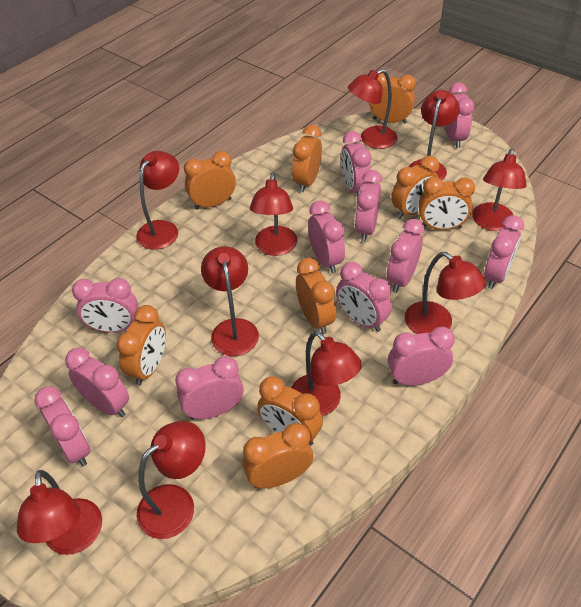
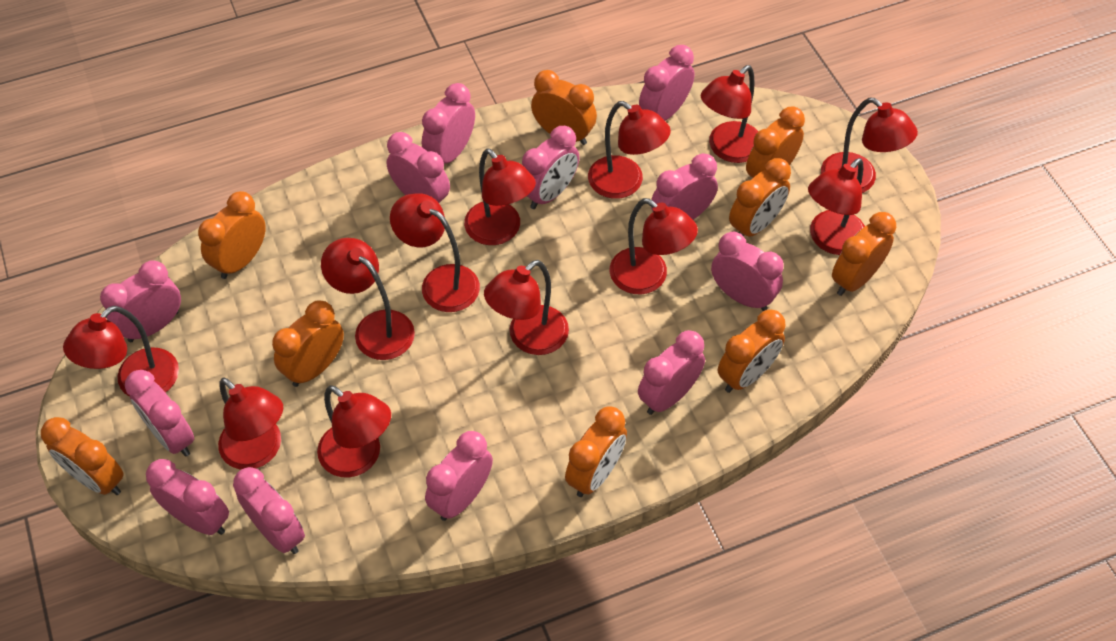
red lamp: 10 -> 12

